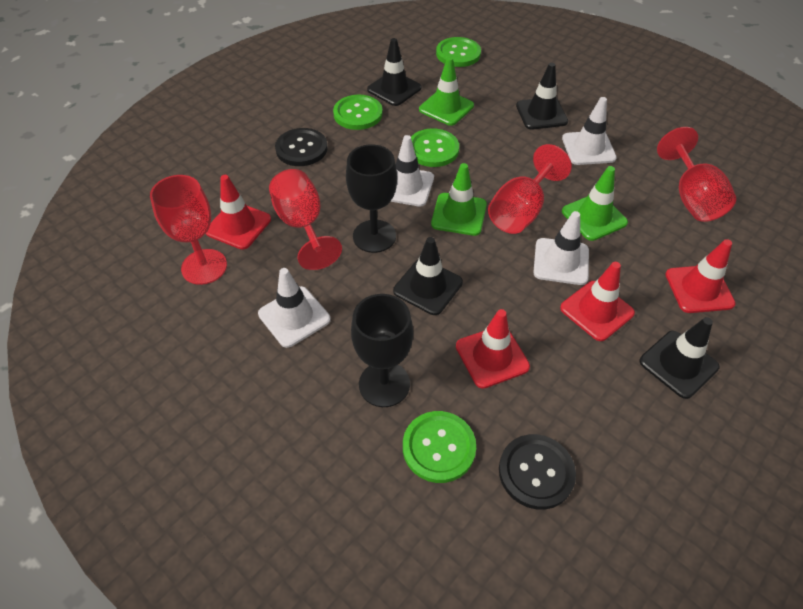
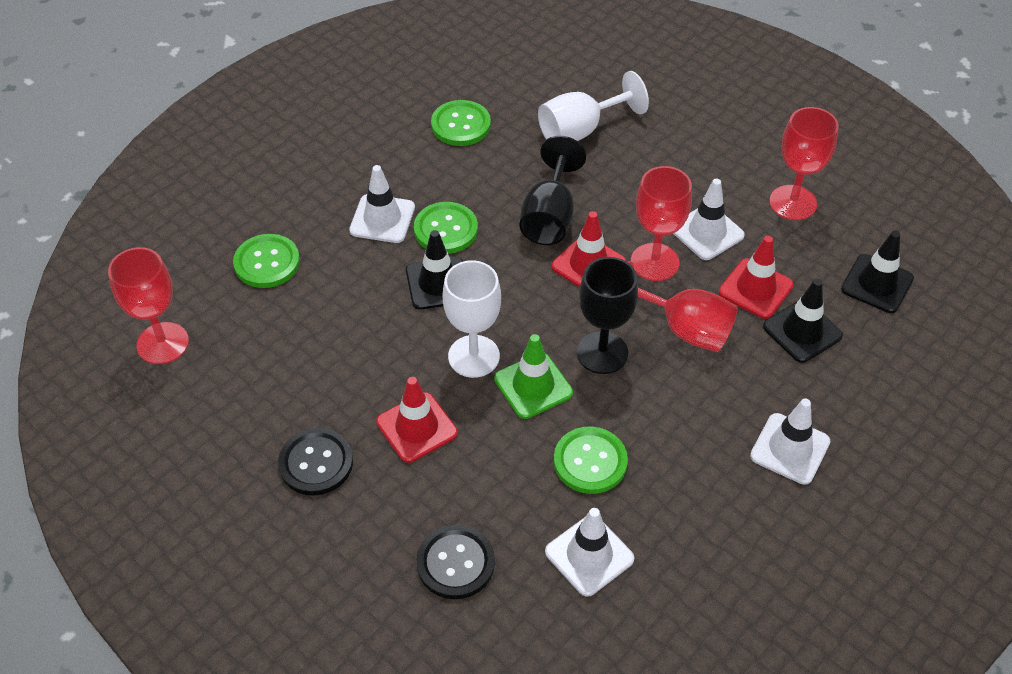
black traffic cone: 4 -> 3
green traffic cone: 3 -> 1
red traffic cone: 4 -> 3
white goblet: 0 -> 2

